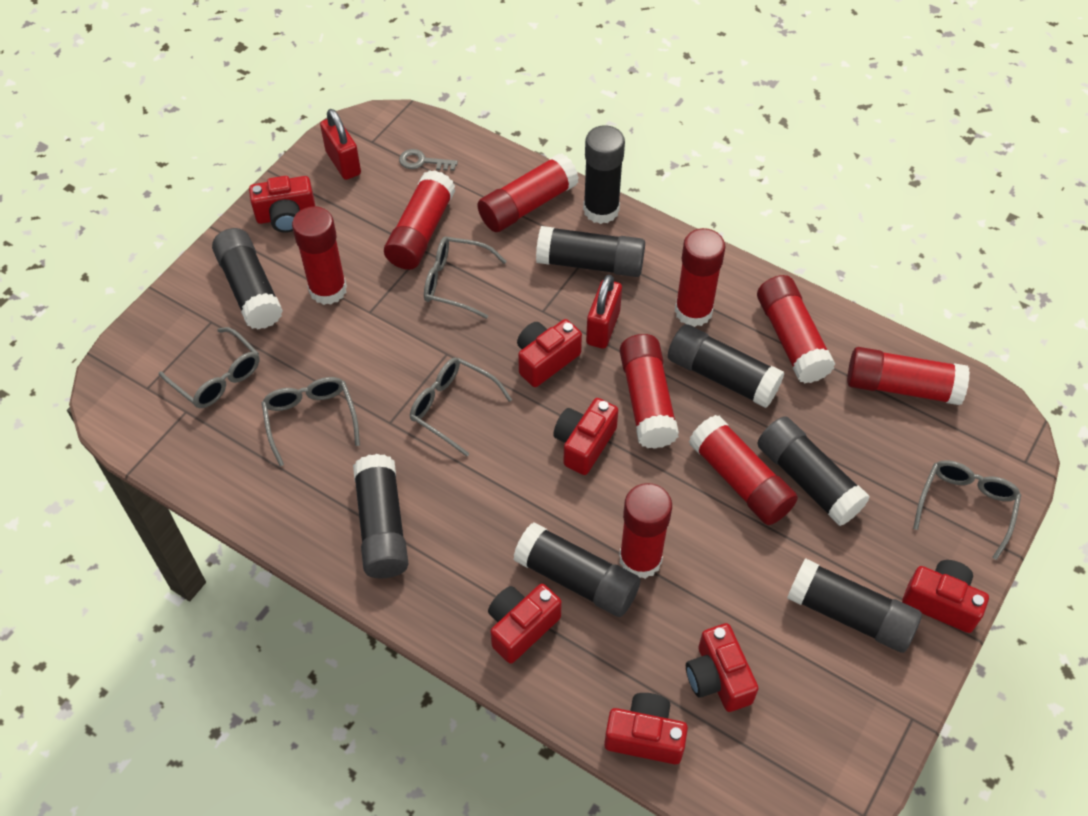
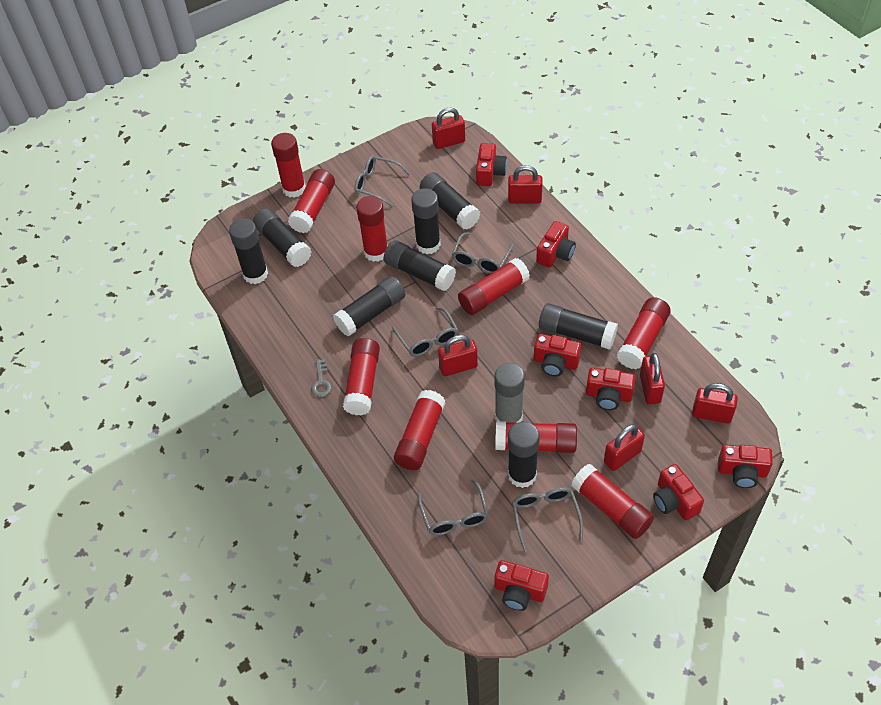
grey glue stick: 0 -> 1
red padlock: 2 -> 6

